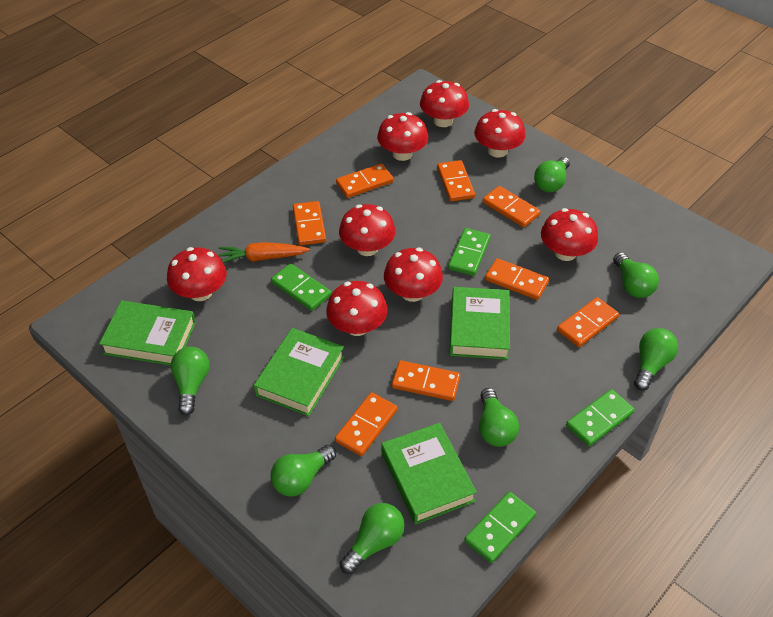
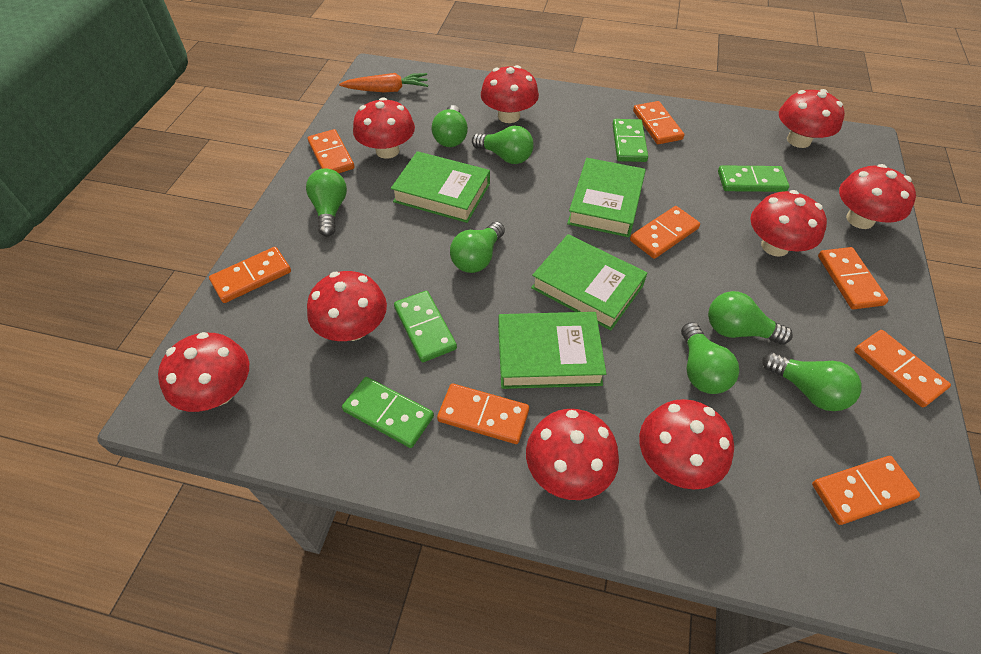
red mushroom: 8 -> 9

